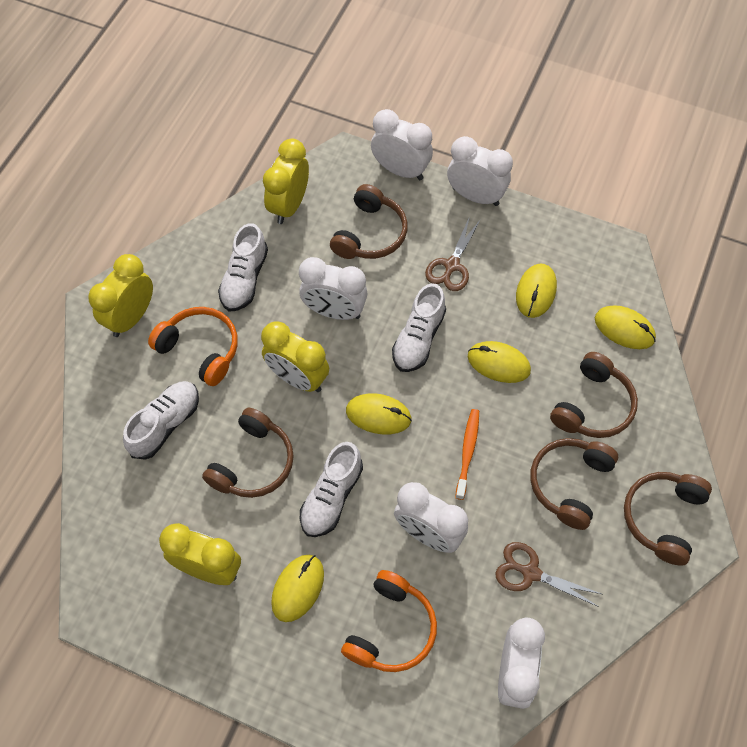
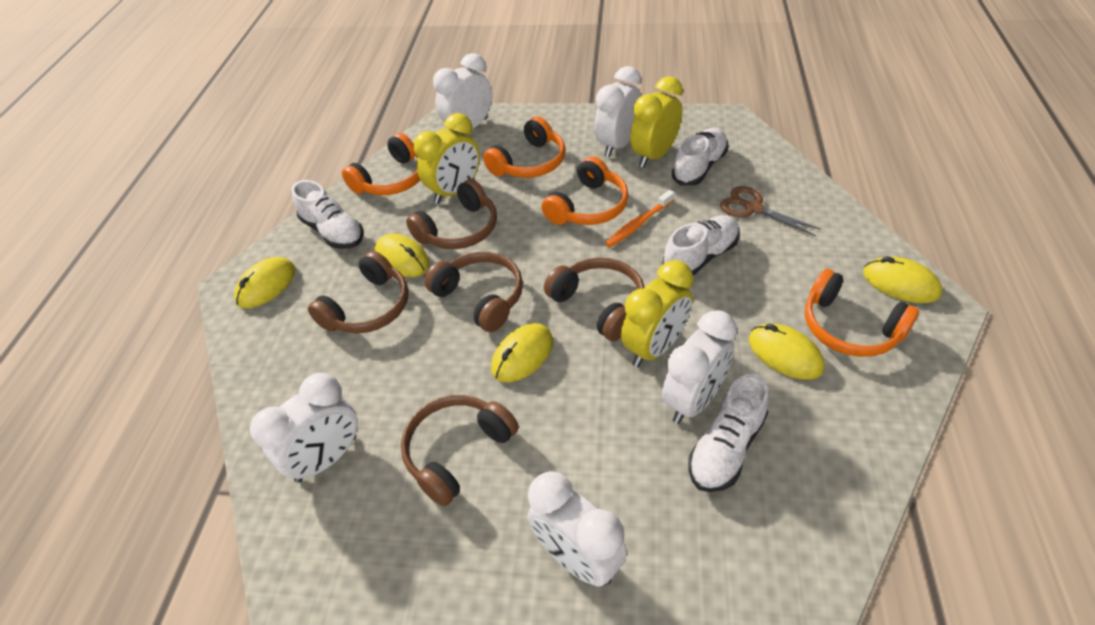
brown scissors: 2 -> 1
orange headphones: 2 -> 4
yellow clock: 4 -> 3

